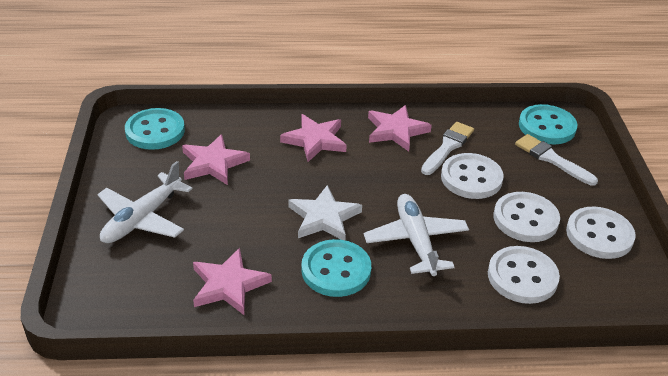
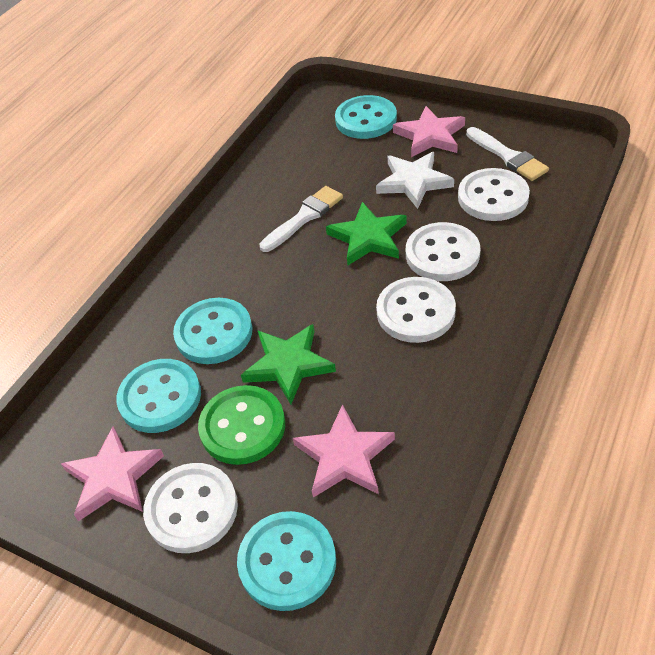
green button: 0 -> 1
green star: 0 -> 2
pink star: 4 -> 3
turquoise button: 3 -> 4
white plane: 2 -> 0

